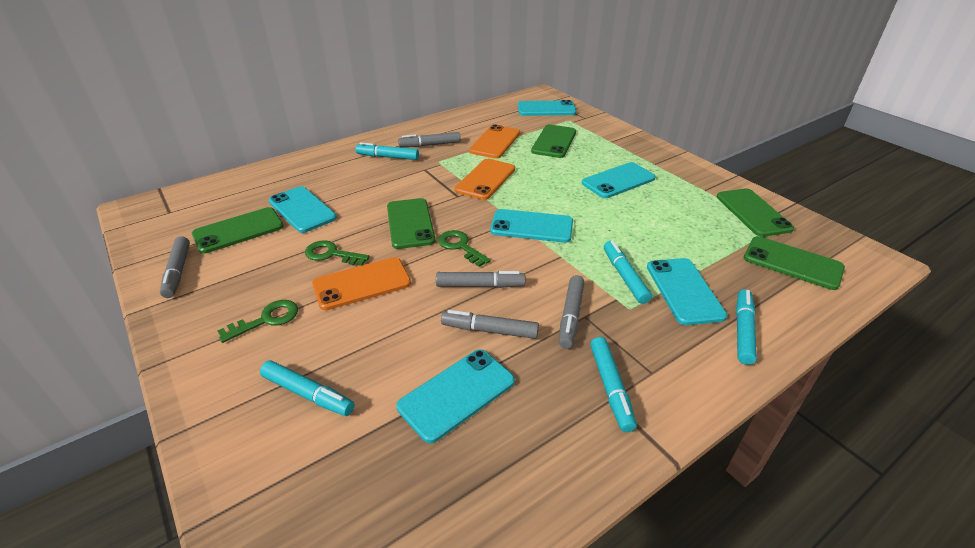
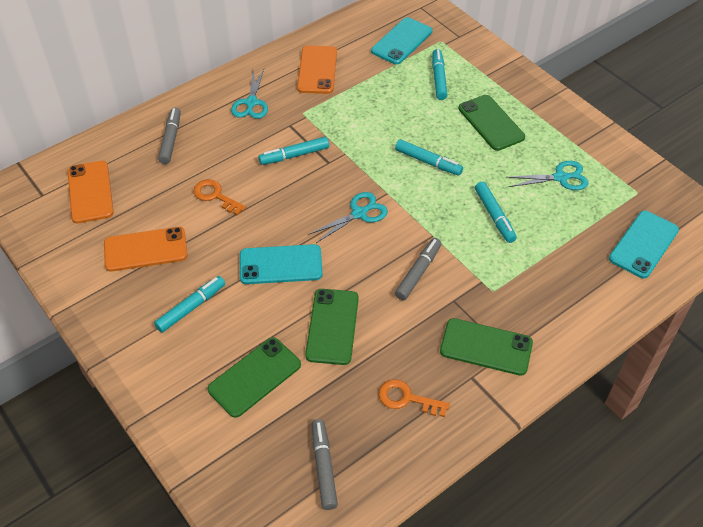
green key: 3 -> 0
green phone: 5 -> 4
grey marker: 5 -> 3
orange key: 0 -> 2
turquoise phone: 6 -> 3
turquoise scissors: 0 -> 3

